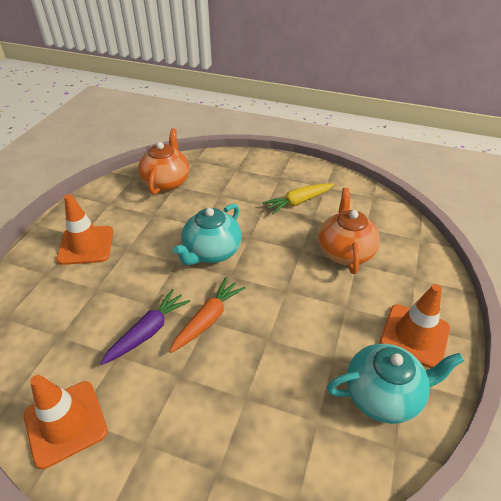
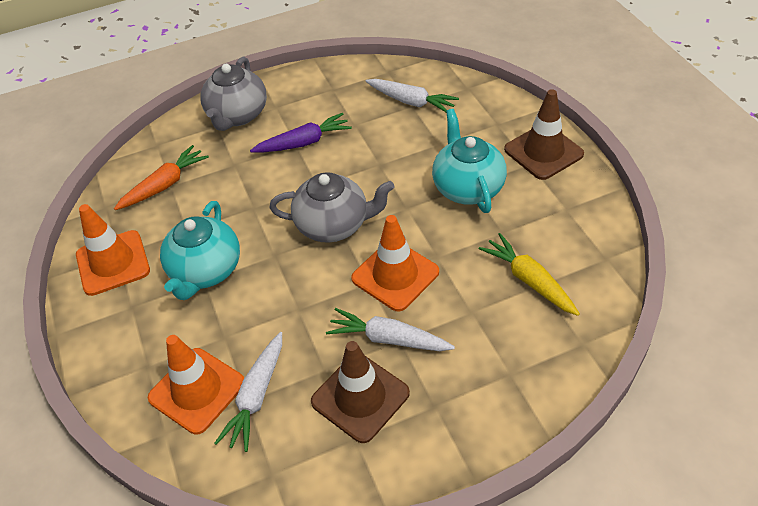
brown traffic cone: 0 -> 2
grey teapot: 0 -> 2
orange teapot: 2 -> 0
white carrot: 0 -> 3

